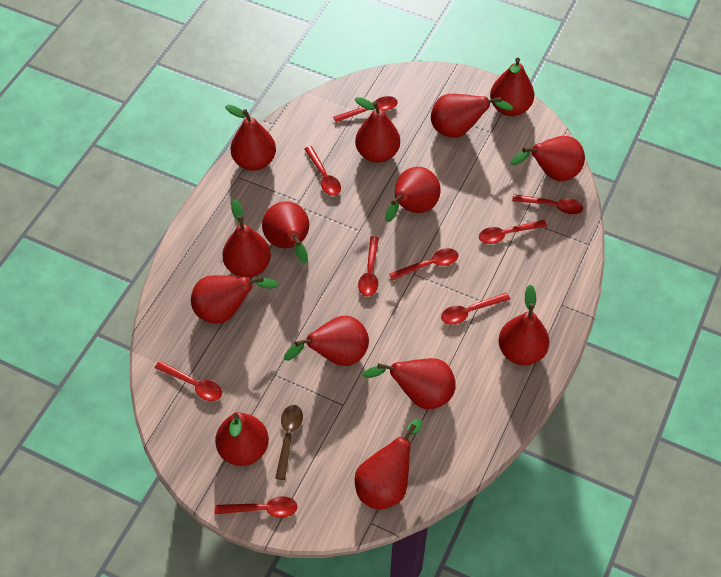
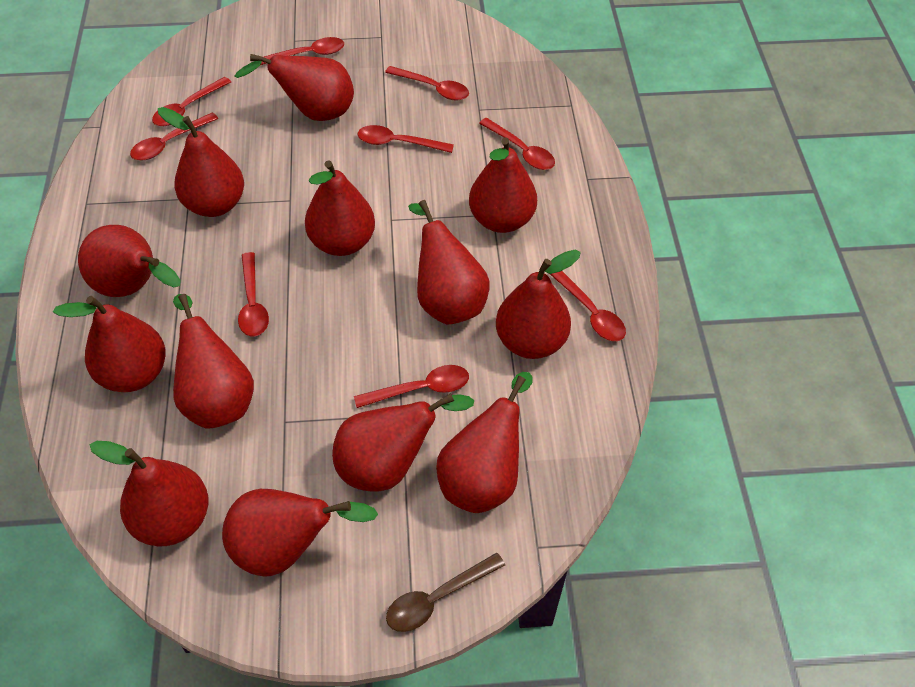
red pear: 14 -> 13

